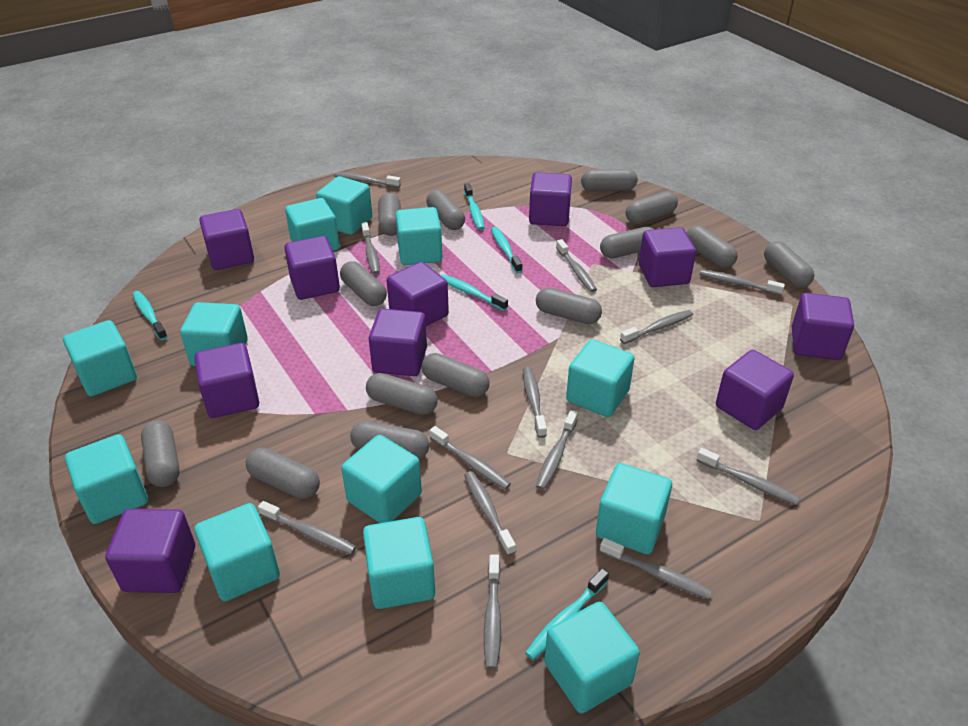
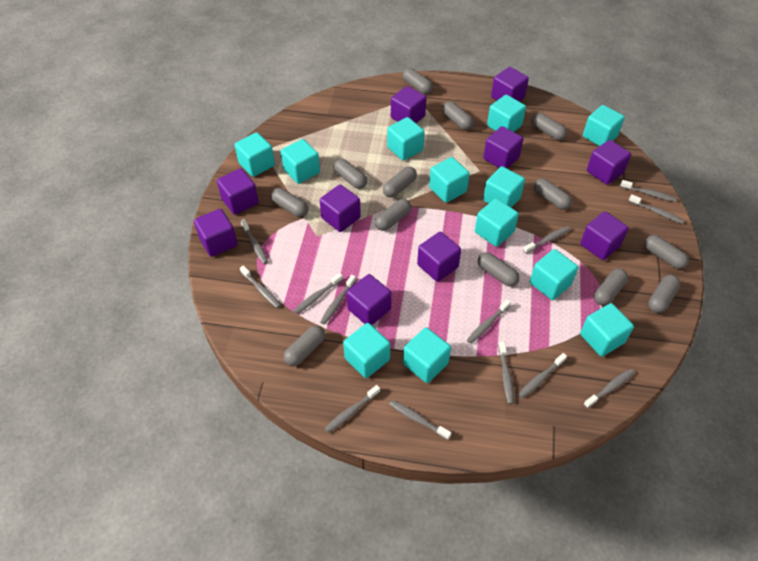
grey capsule: 14 -> 13
turquoise toothbrush: 5 -> 0

